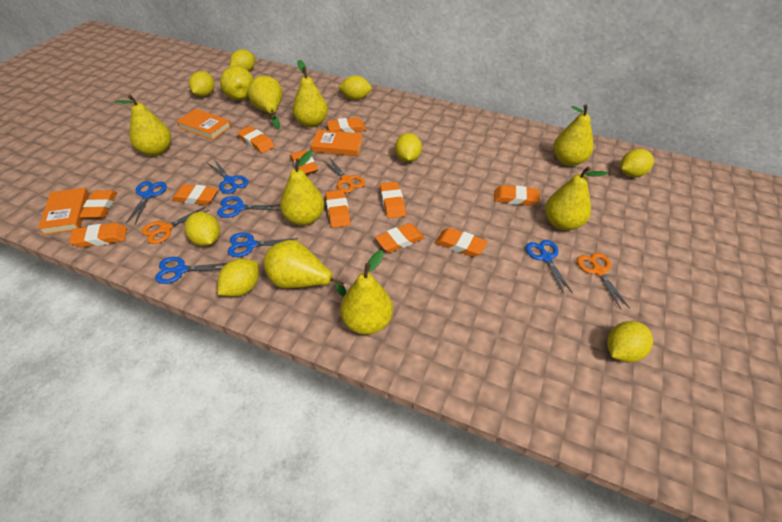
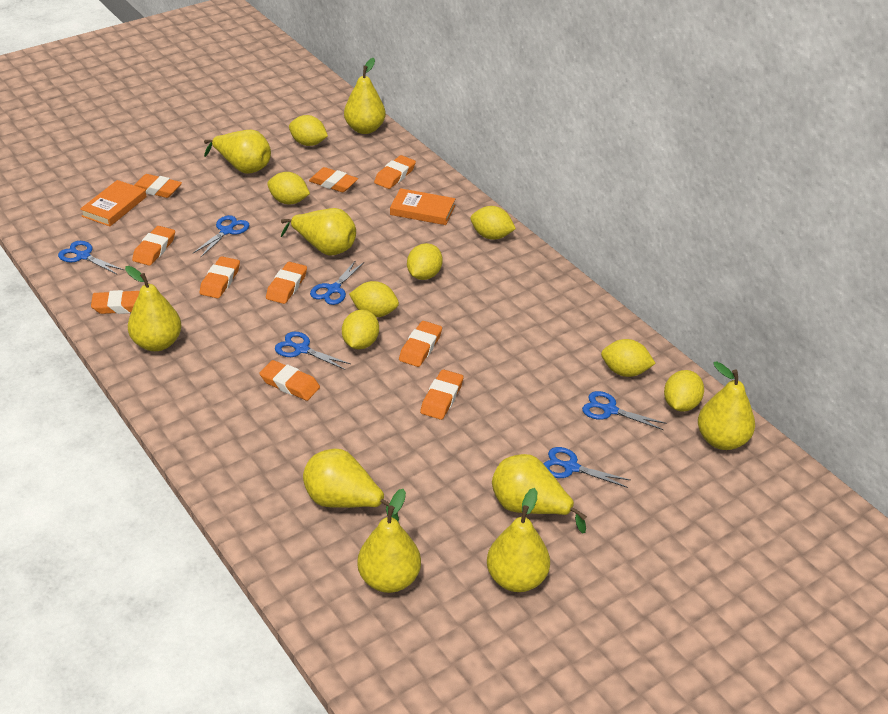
orange book: 3 -> 2
orange eraser: 11 -> 10
orange scissors: 3 -> 0

